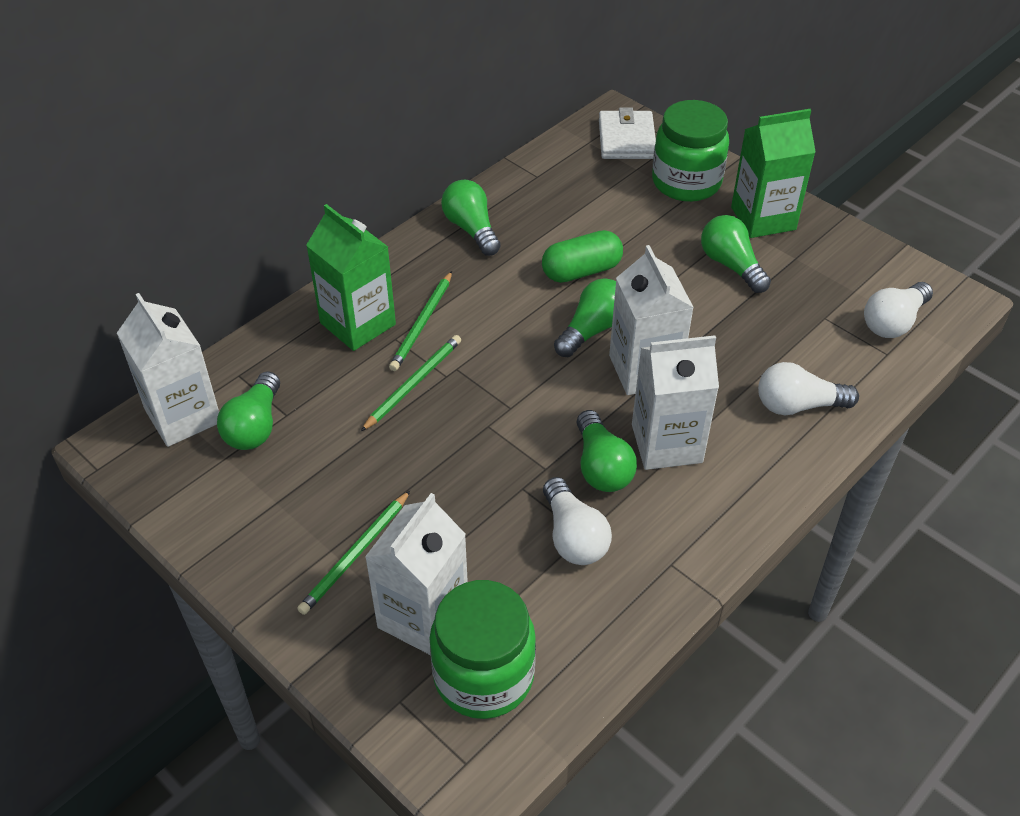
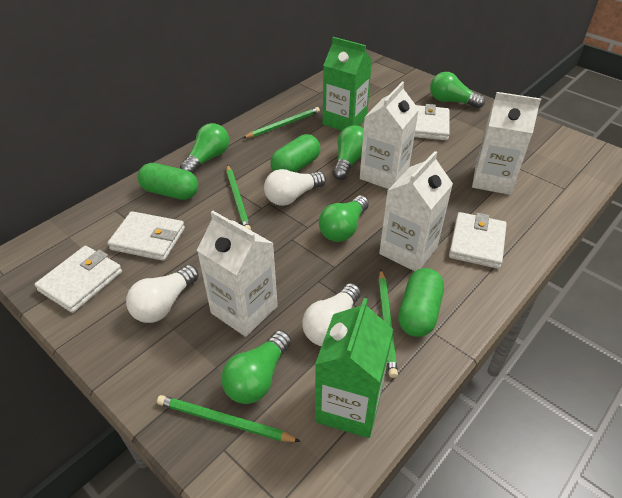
green capsule: 1 -> 3
green jar: 2 -> 0
green pencil: 3 -> 4
white wallet: 1 -> 4

